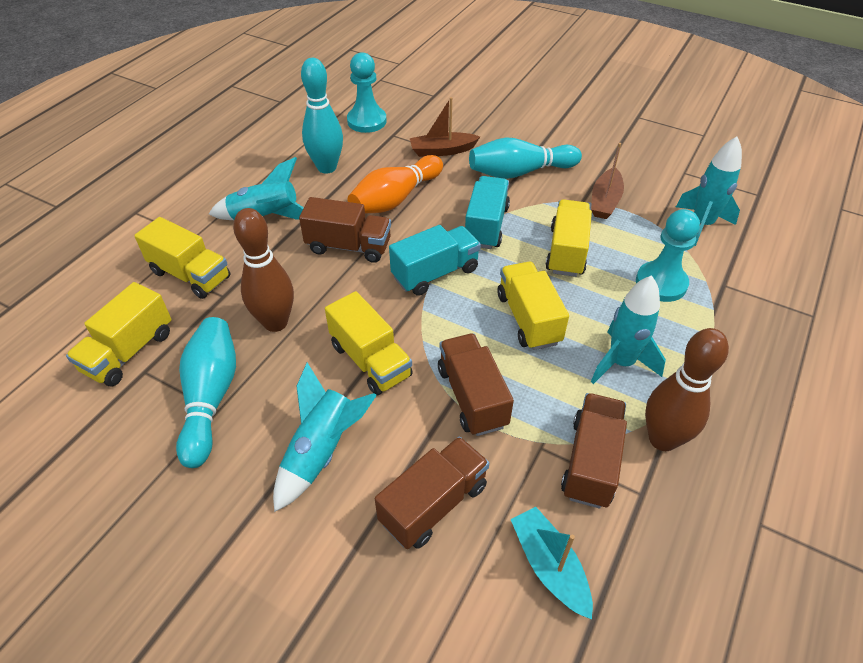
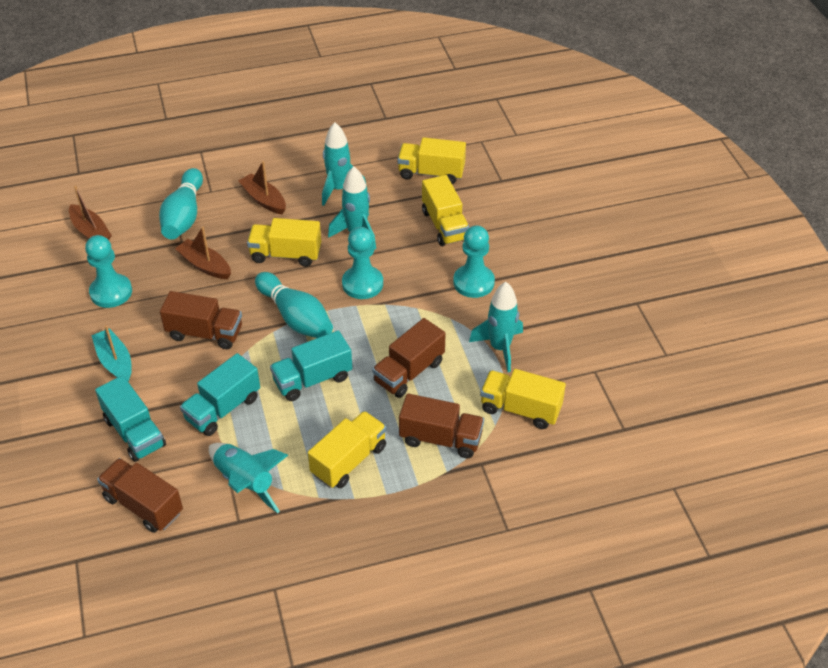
brown boat: 2 -> 3
brown bowling pin: 2 -> 0
orange bowling pin: 1 -> 0
turquoise bowling pin: 3 -> 2
turquoise pawn: 2 -> 3
turquoise truck: 2 -> 3

